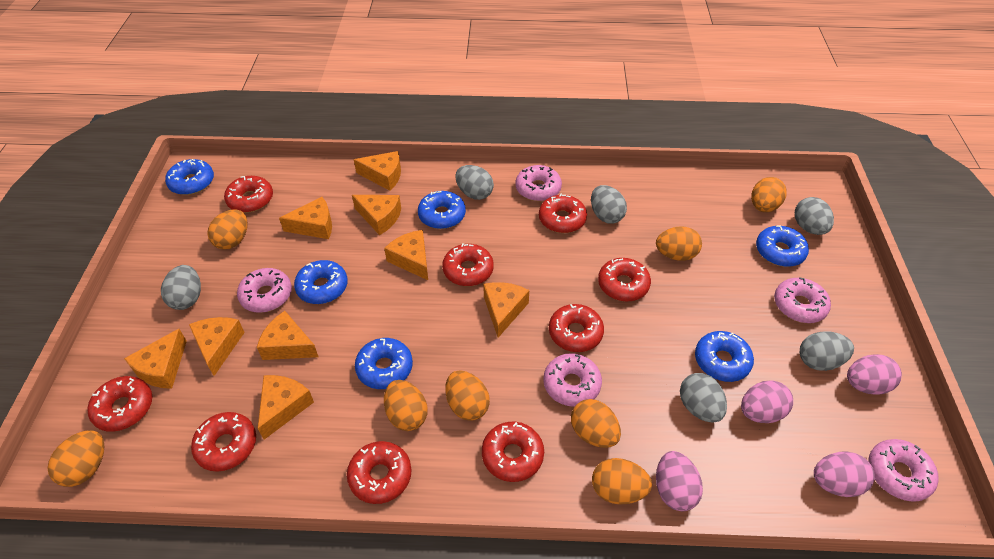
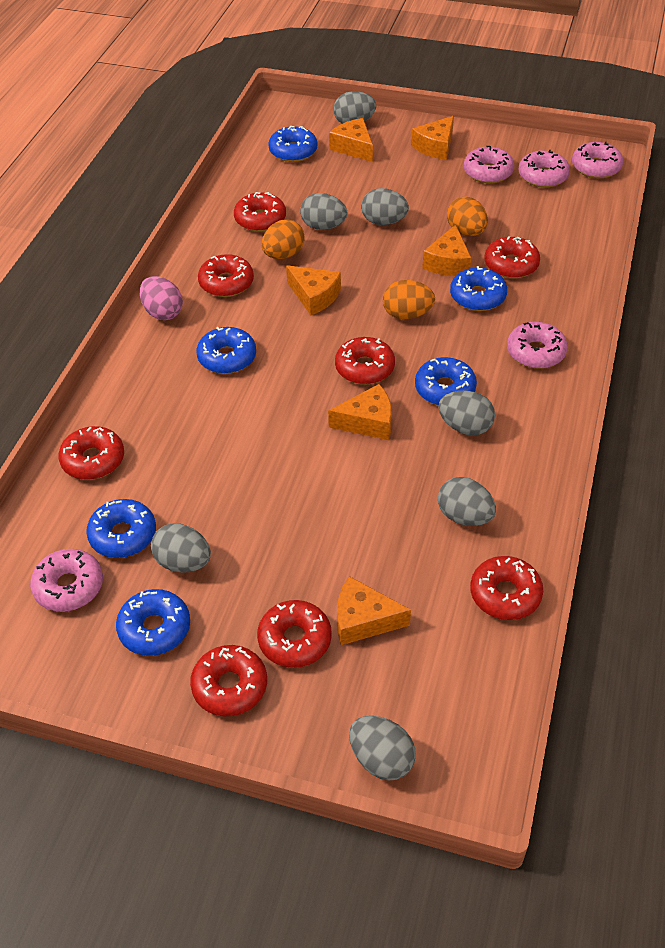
grey egg: 6 -> 7
orange cheese: 9 -> 6
orange egg: 8 -> 3
pink egg: 4 -> 1
red donut: 9 -> 8

